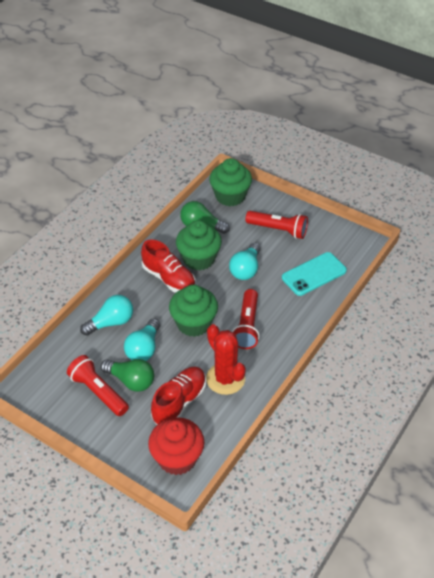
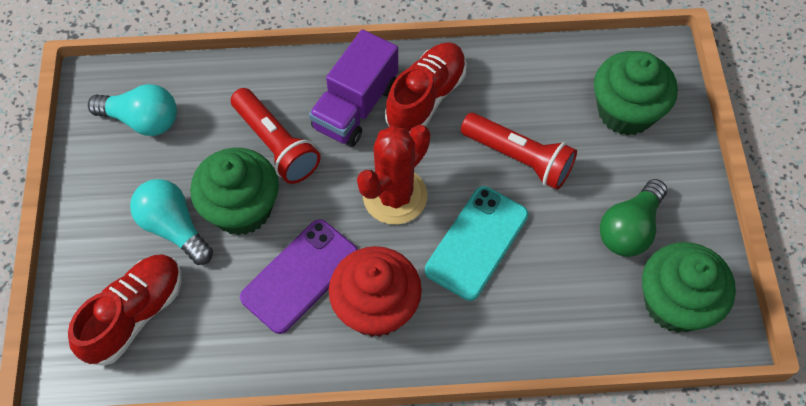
green light bulb: 2 -> 1
purple phone: 0 -> 1
purple truck: 0 -> 1
red flashlight: 3 -> 2
turquoise light bulb: 3 -> 2

